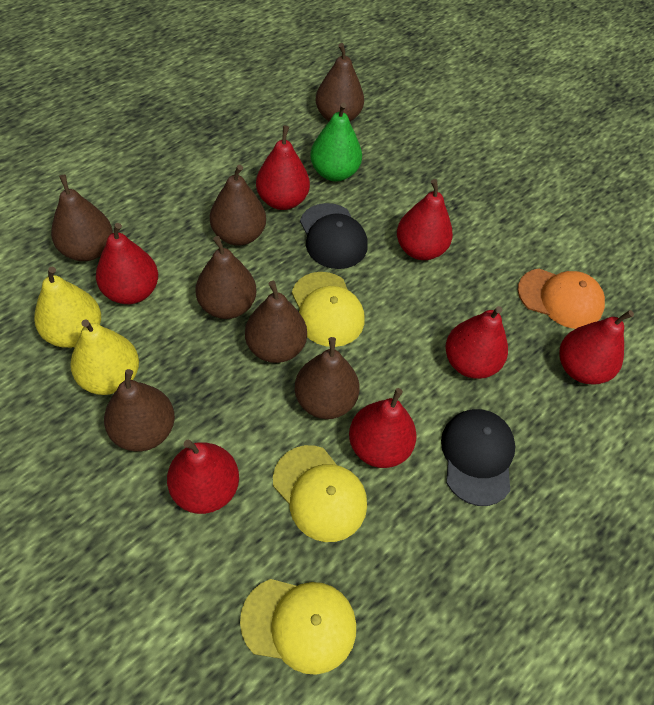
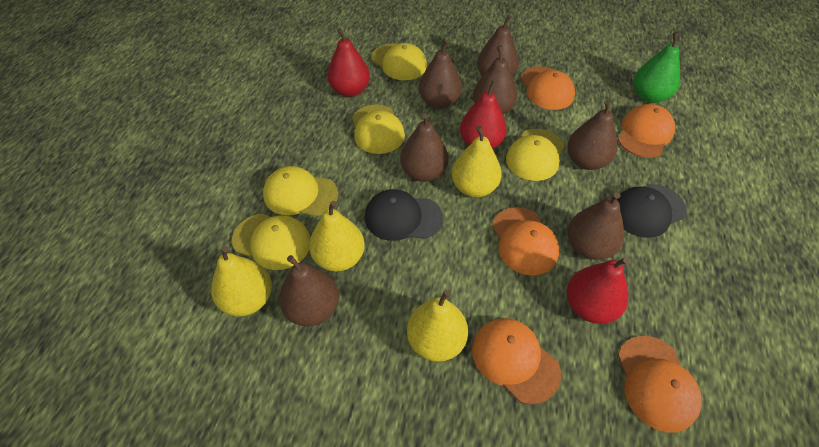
orange cap: 1 -> 5
red pear: 7 -> 3
yellow cap: 3 -> 5
yellow pear: 2 -> 4

